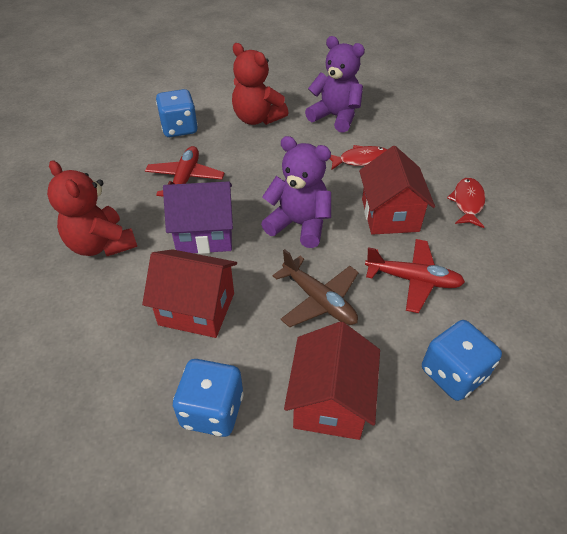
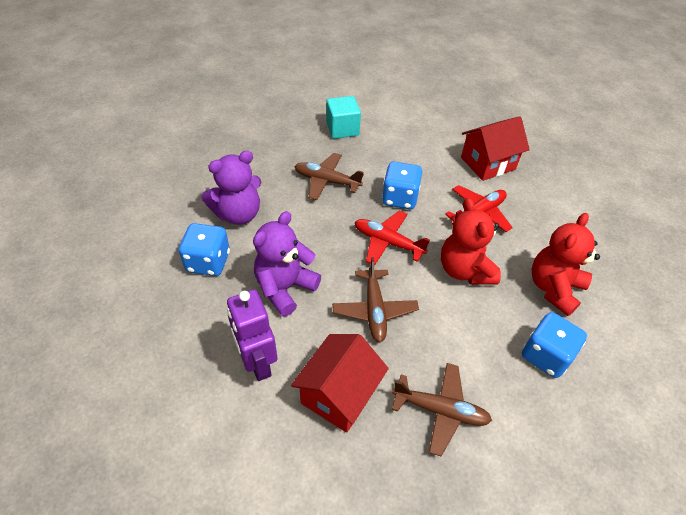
brown plane: 1 -> 3
purple house: 1 -> 0
purple robot: 0 -> 1
red fish: 2 -> 0
red house: 3 -> 2
turquoise cube: 0 -> 1

